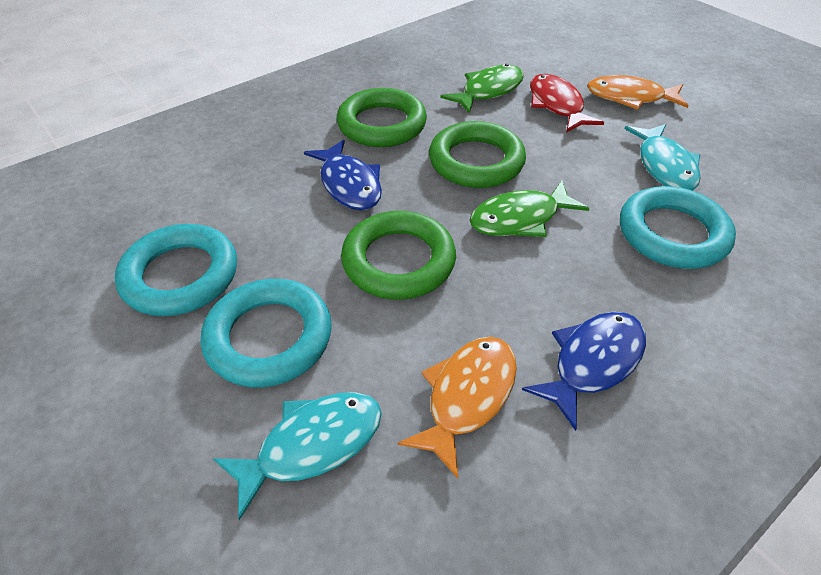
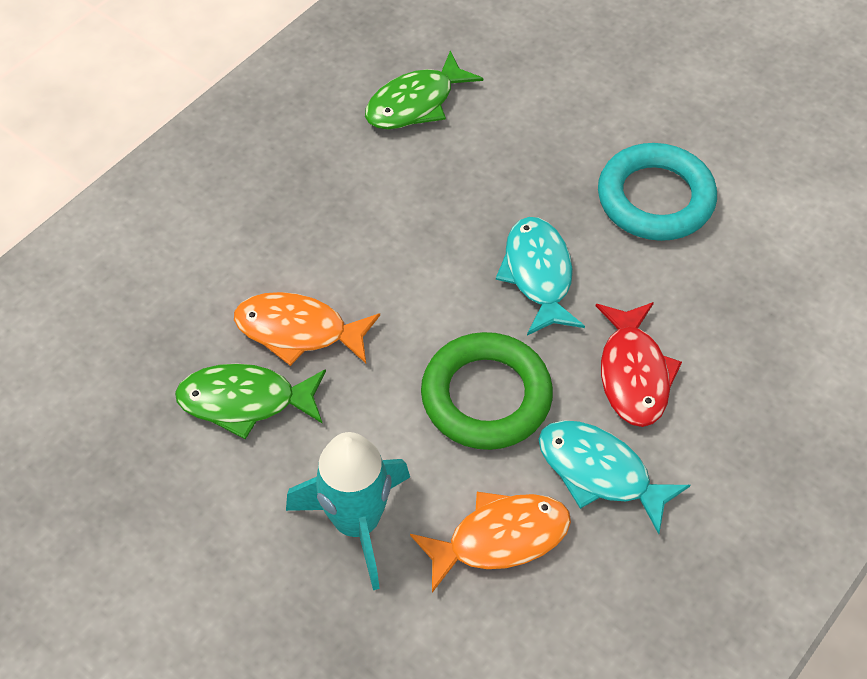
blue fish: 2 -> 0
green ring: 3 -> 1
turquoise ring: 3 -> 1
turquoise rocket: 0 -> 1

